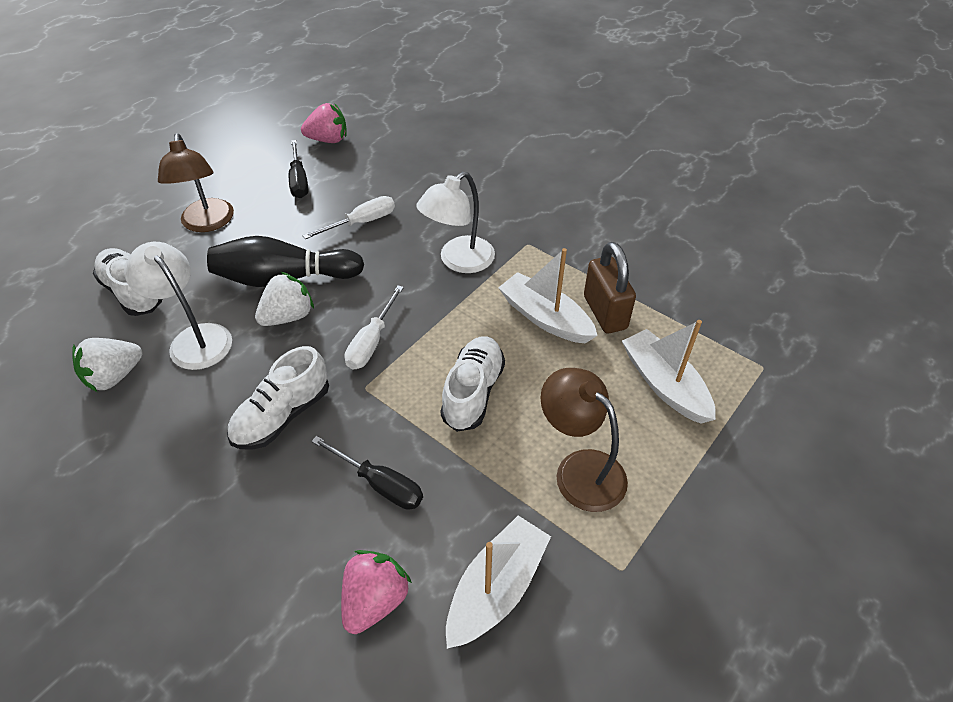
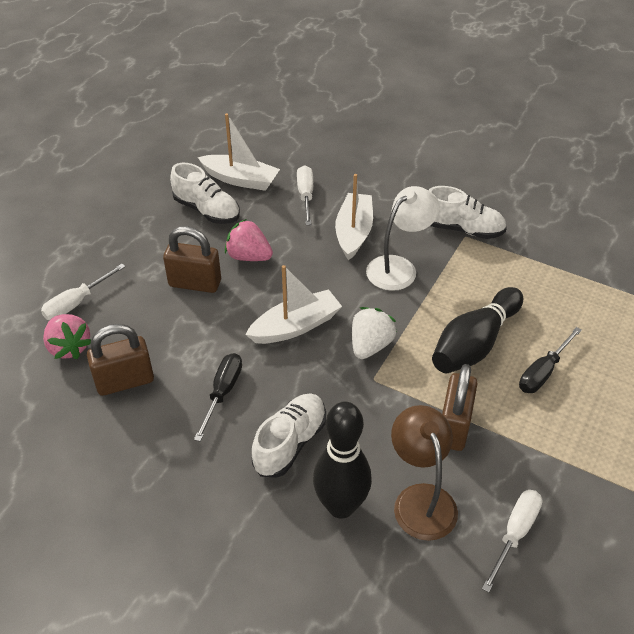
black bowling pin: 1 -> 2
brown lamp: 2 -> 1
brown padlock: 1 -> 3
white lamp: 2 -> 1
white screwdriver: 2 -> 3
white strawberry: 2 -> 1

